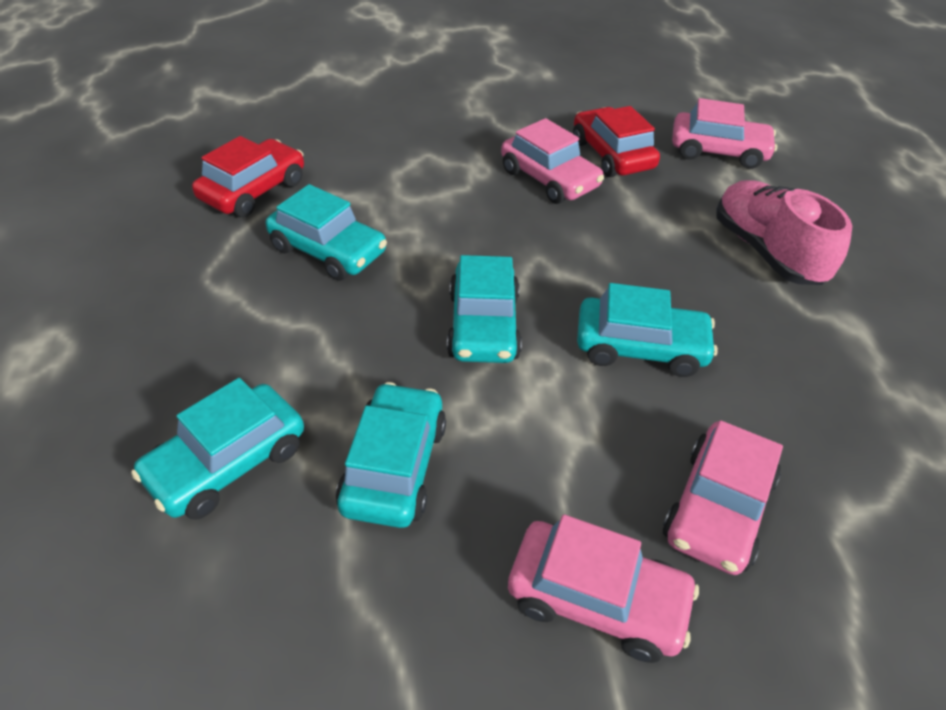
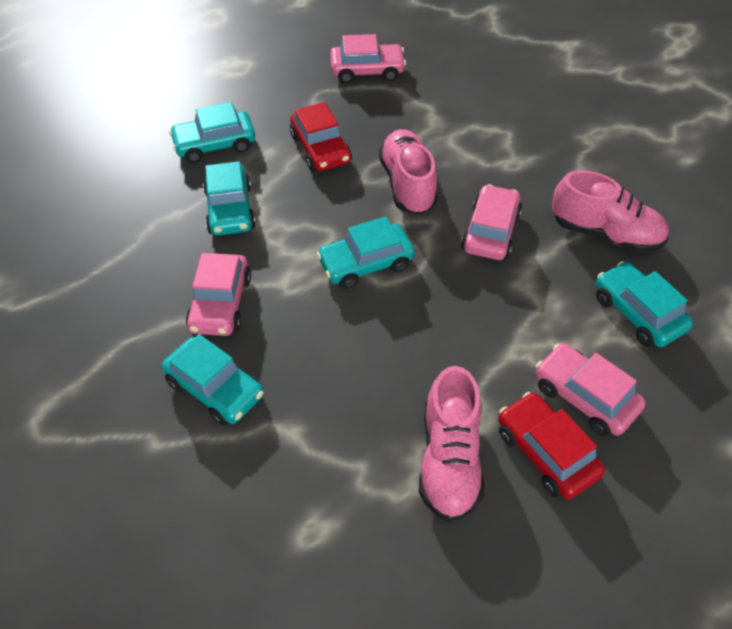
pink shoe: 1 -> 3

